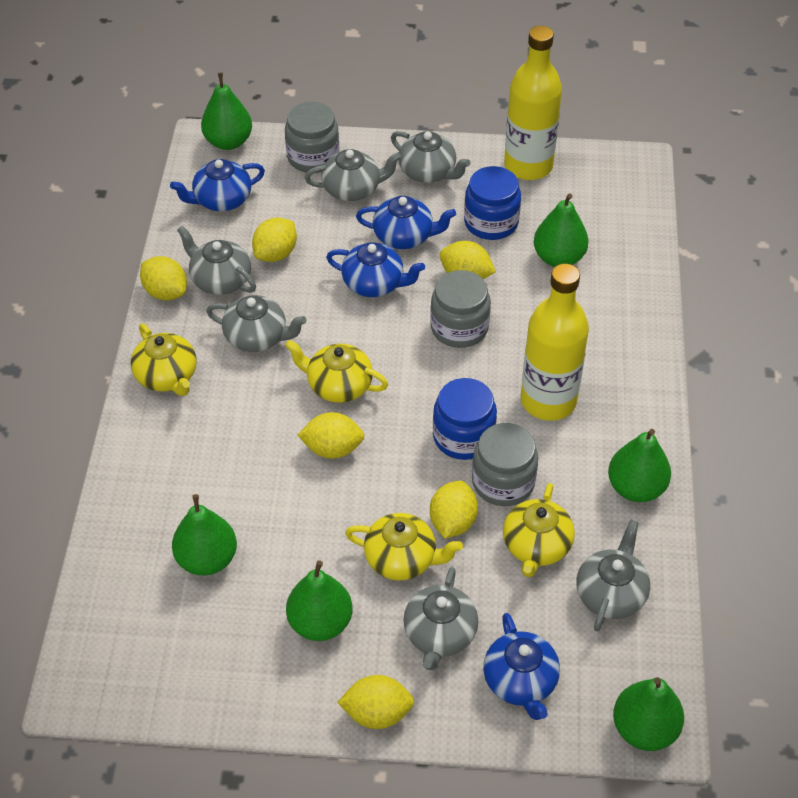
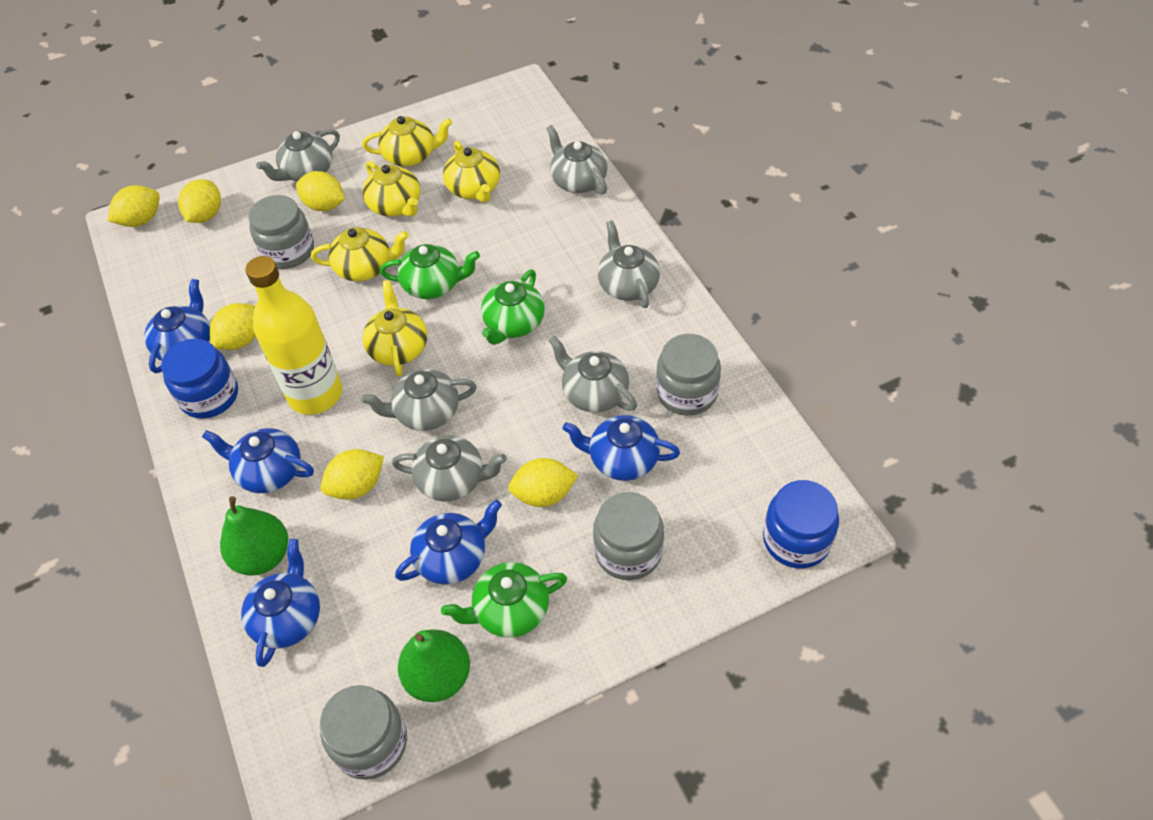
blue teapot: 4 -> 5
green pear: 6 -> 2
green teapot: 0 -> 3
grey jar: 3 -> 4
yellow bottle: 2 -> 1
yellow teapot: 4 -> 5

